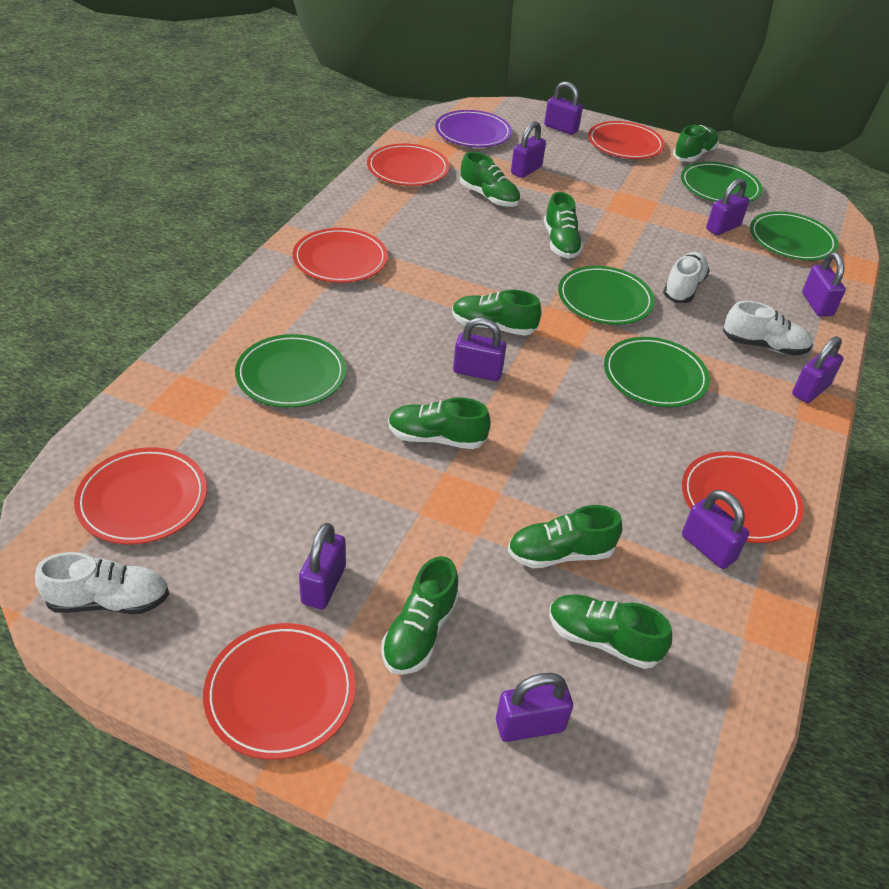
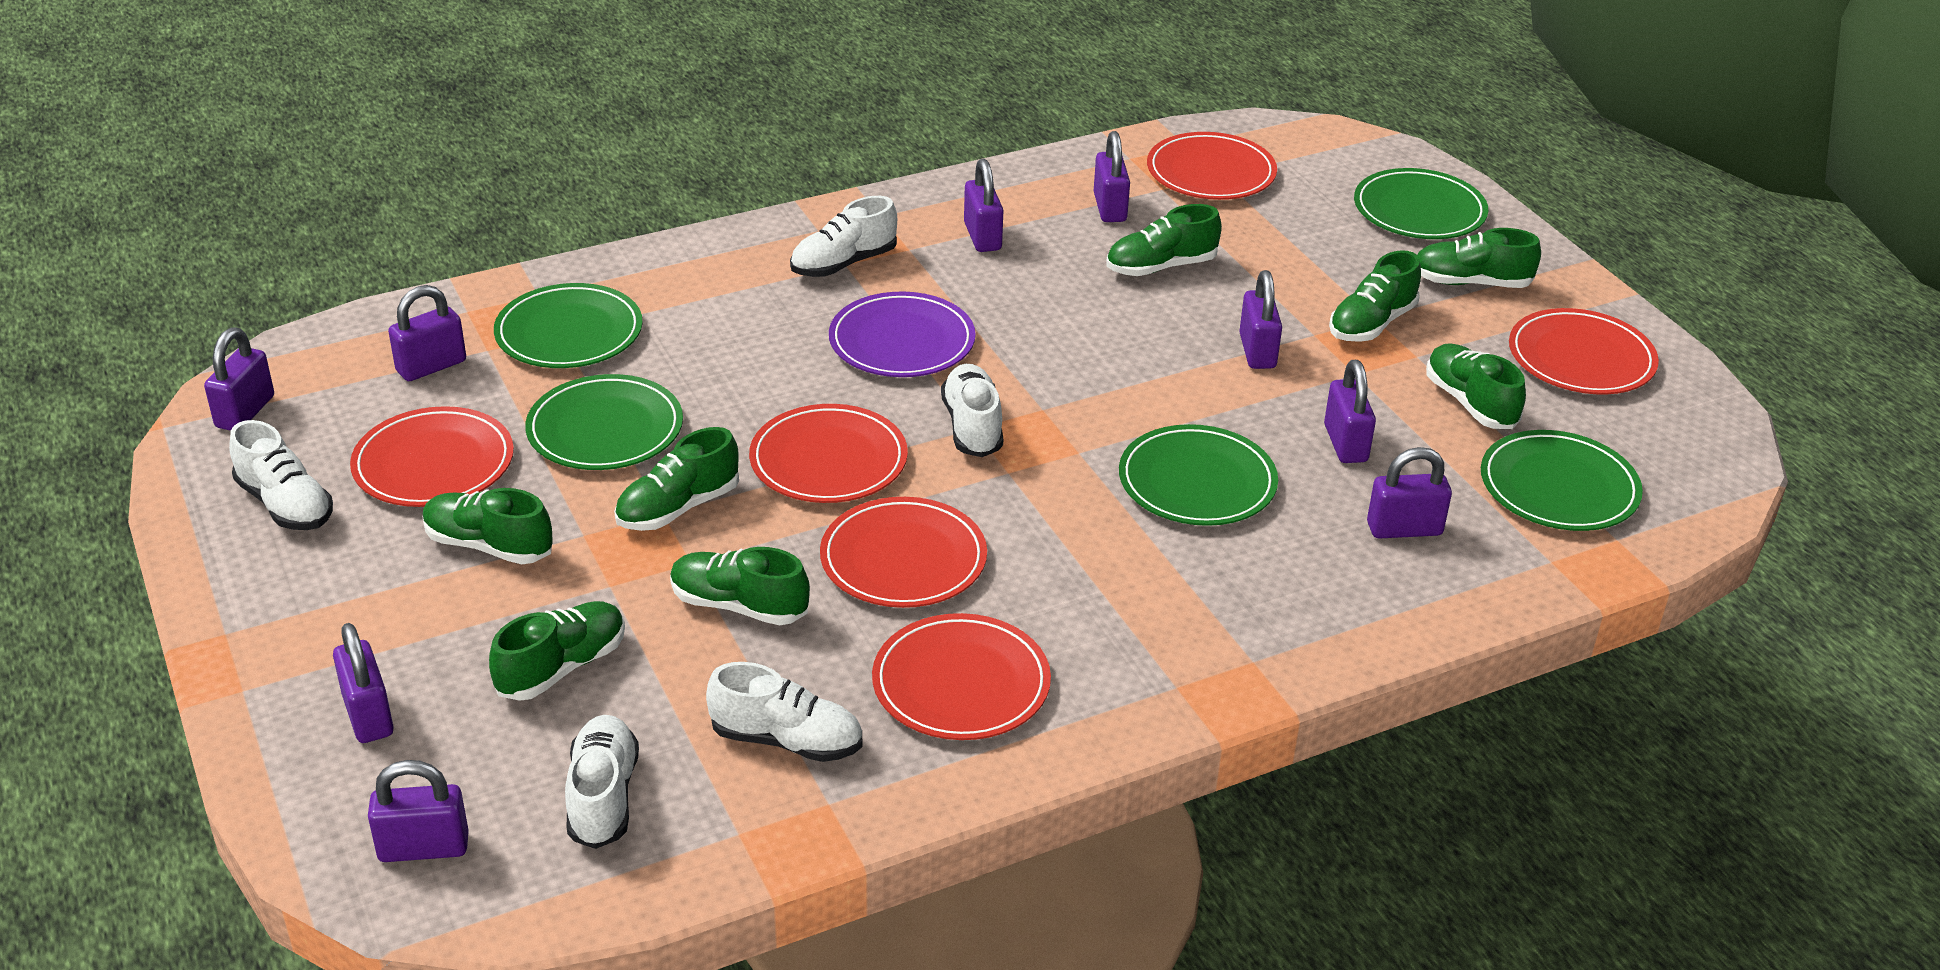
white shoe: 3 -> 5

